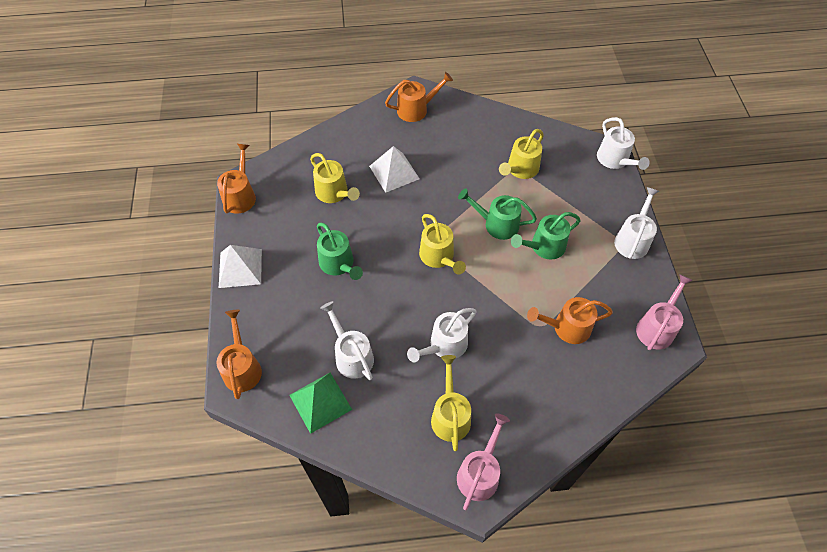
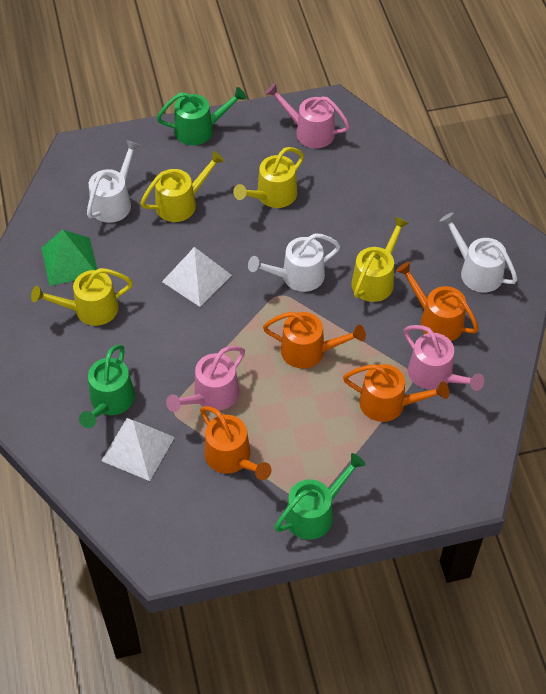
pink watering can: 2 -> 3
white watering can: 4 -> 3

